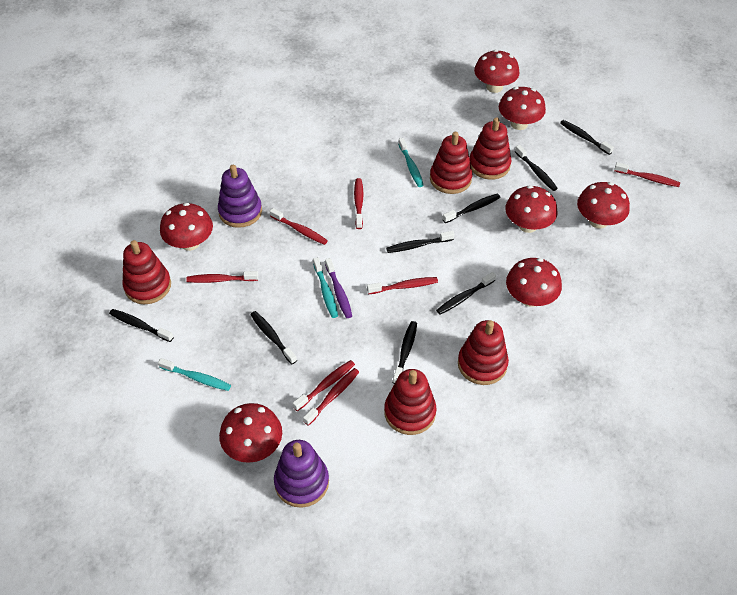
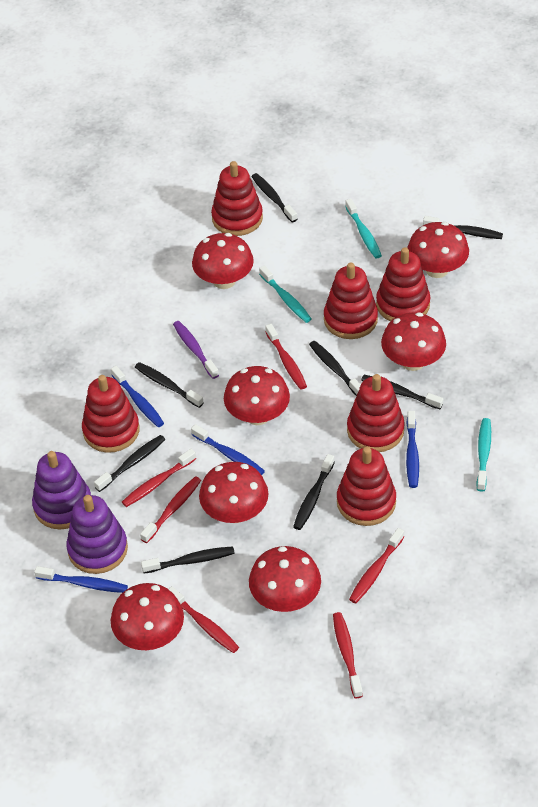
blue toothbrush: 0 -> 4
red stacking toy: 5 -> 6
red toothbrush: 7 -> 6

